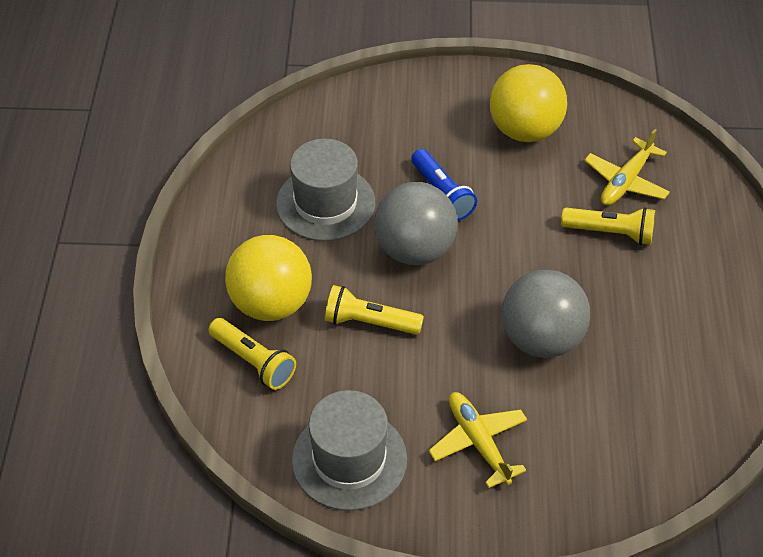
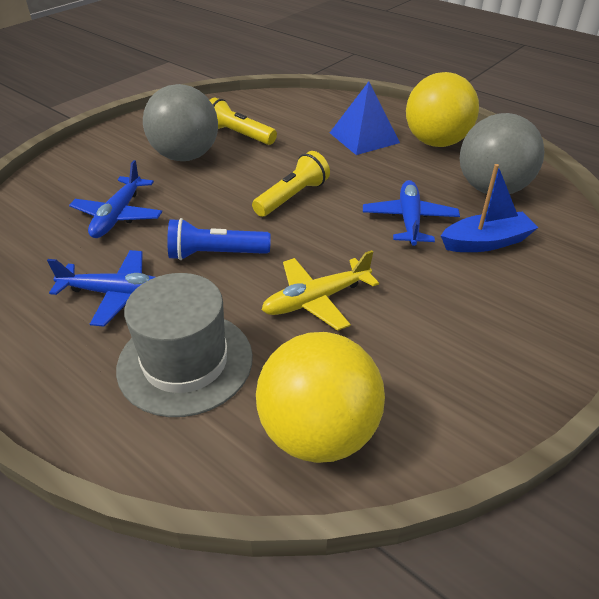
blue boat: 0 -> 1
blue plane: 0 -> 3
blue pyramid: 0 -> 1
grey hat: 2 -> 1
yellow flashlight: 3 -> 2
yellow plane: 2 -> 1

